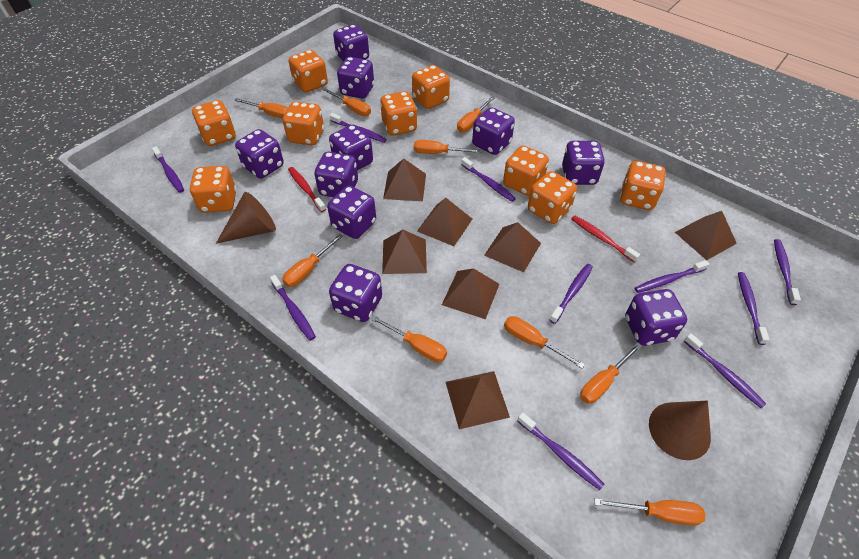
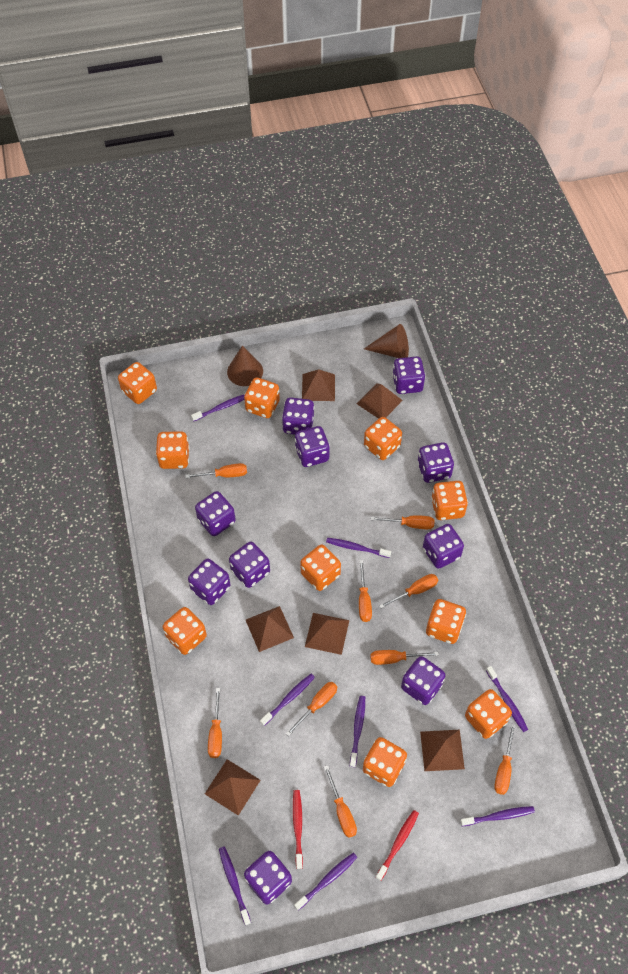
brown pyramid: 7 -> 6
orange dice: 9 -> 10
purple toothbrush: 10 -> 8

